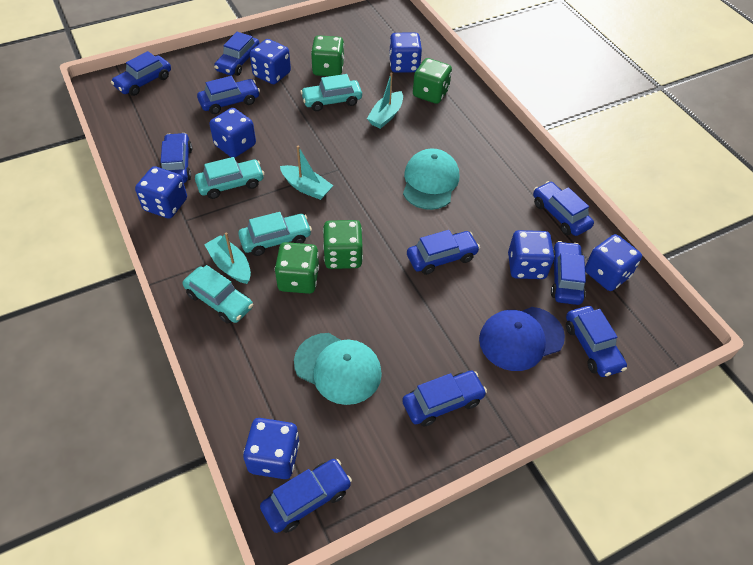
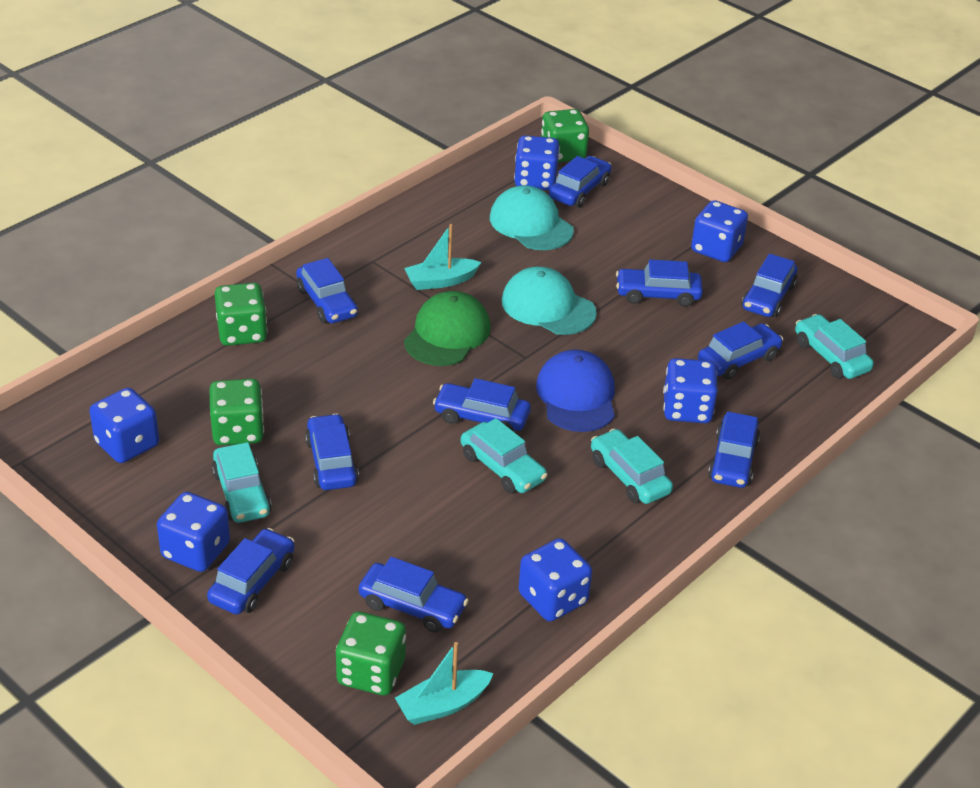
blue dice: 7 -> 6
green cap: 0 -> 1
turquoise boat: 3 -> 2

